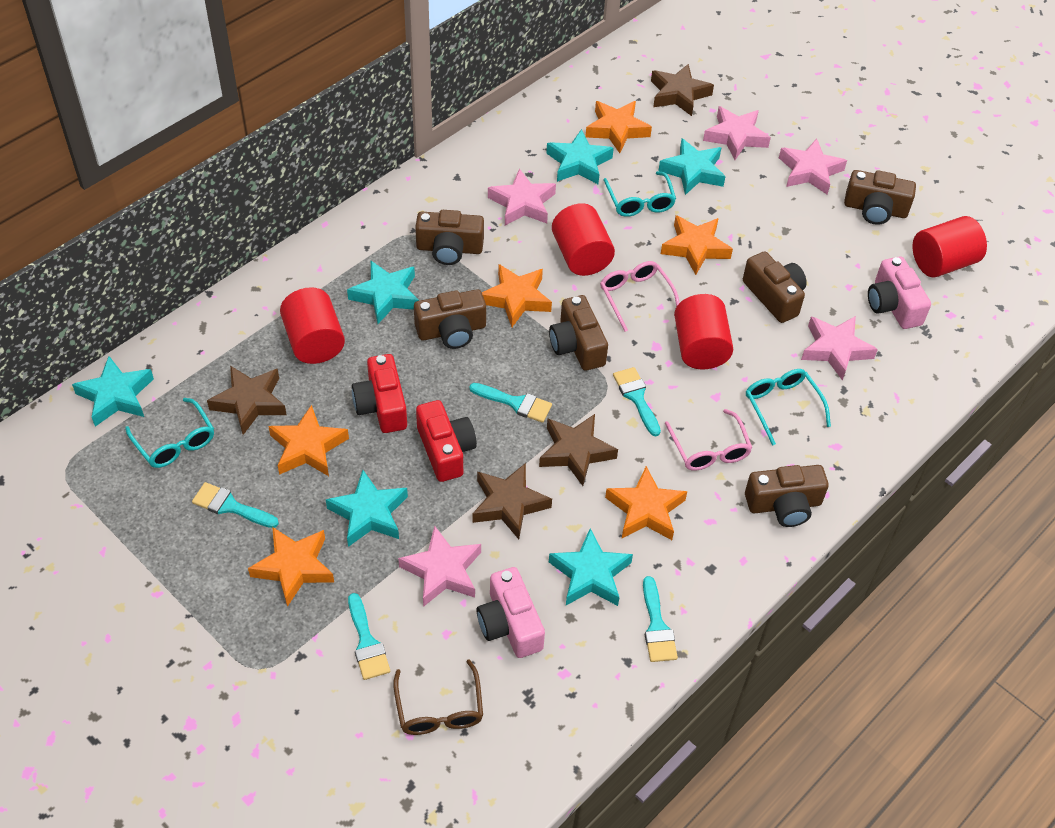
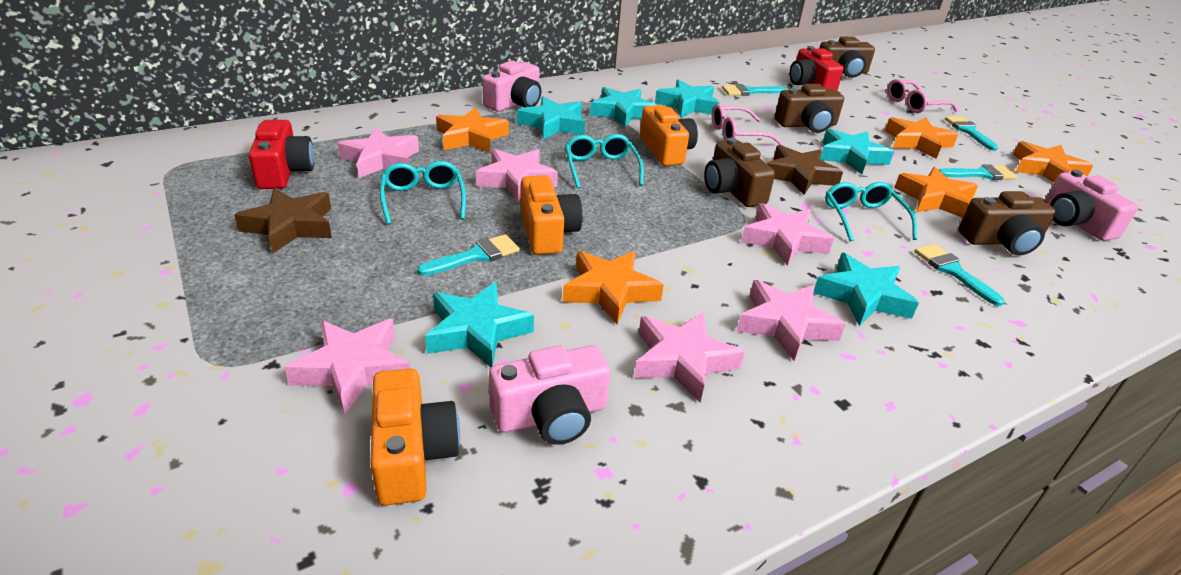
brown camera: 6 -> 4
brown glasses: 1 -> 0
brown star: 4 -> 2
orange camera: 0 -> 3
orange star: 6 -> 5
pink camera: 2 -> 3
pink star: 5 -> 6
red cylinder: 4 -> 0

